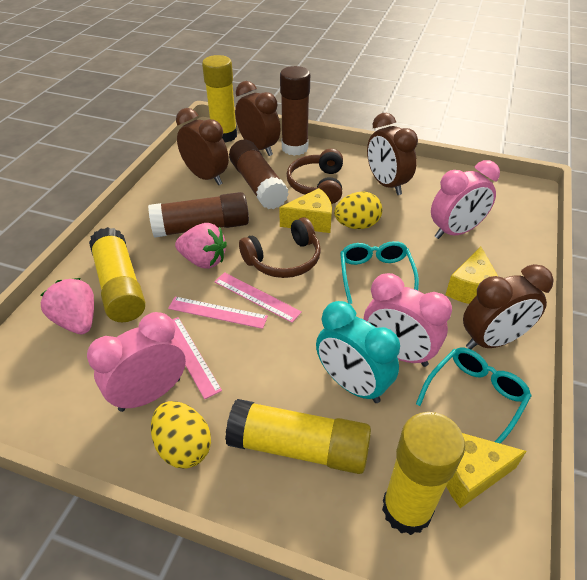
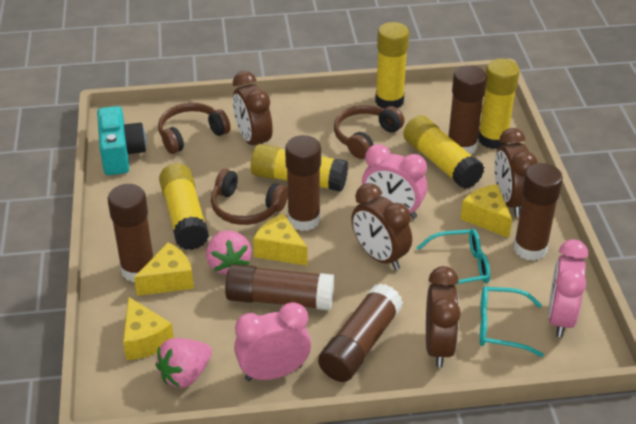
brown glue stick: 3 -> 6
brown headphones: 2 -> 3
pink ruler: 3 -> 0
turquoise camera: 0 -> 1
turquoise clock: 1 -> 0
yellow cheese: 3 -> 4
yellow egg: 2 -> 0
yellow glue stick: 4 -> 5

